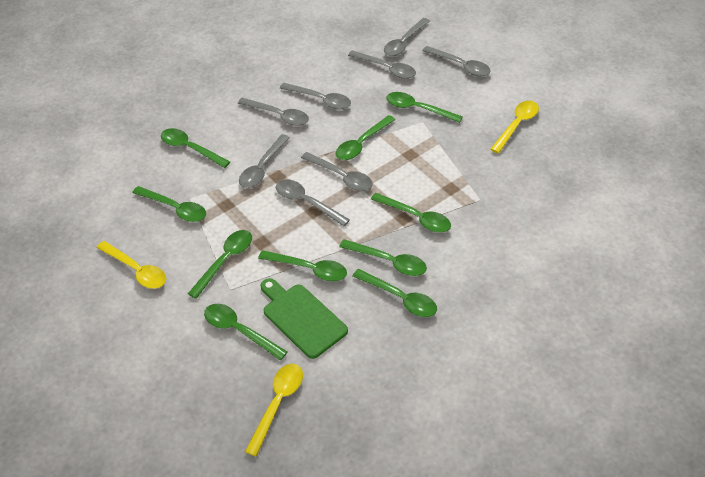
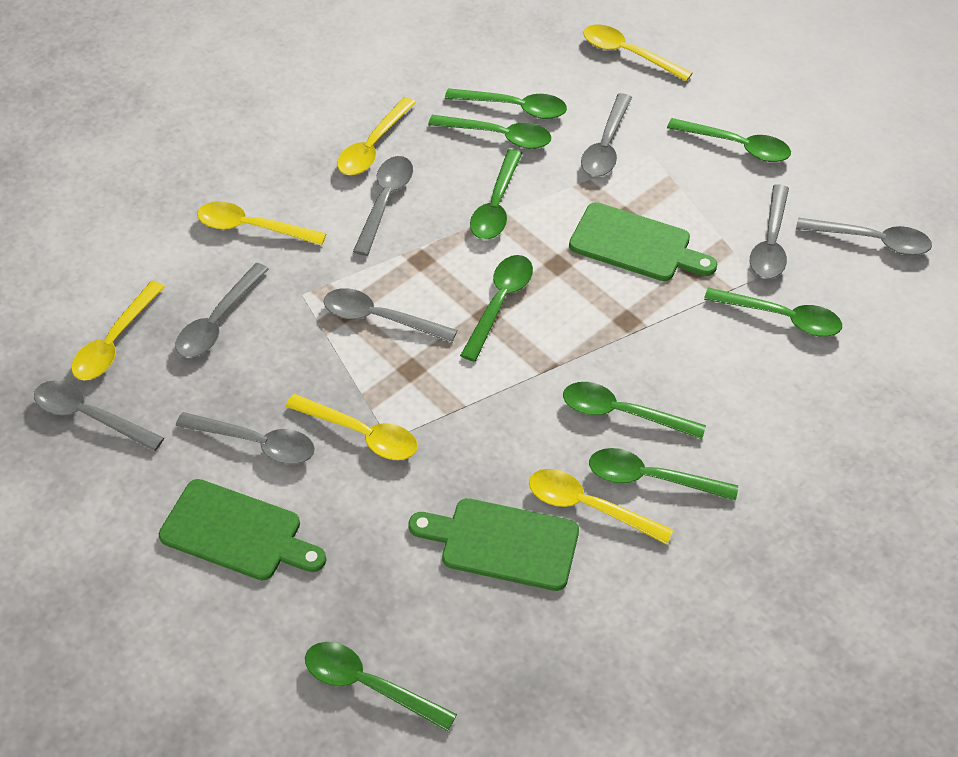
green cutting board: 1 -> 3
green spoon: 10 -> 9
yellow spoon: 3 -> 6

